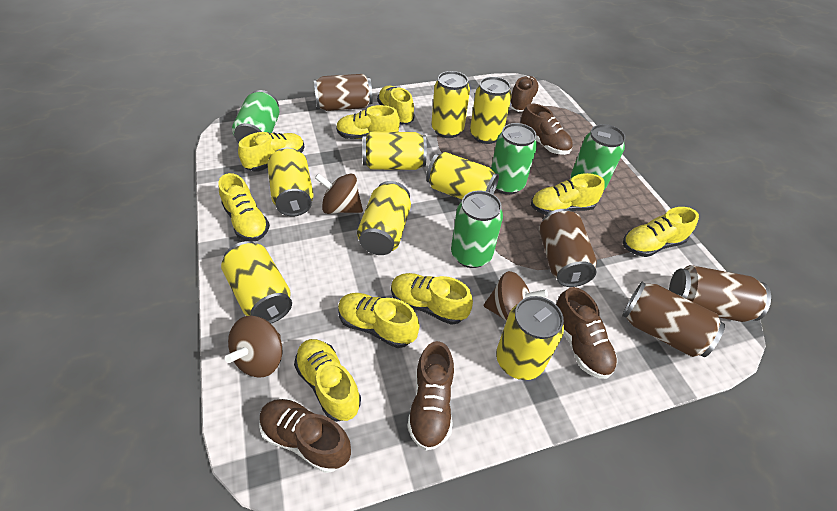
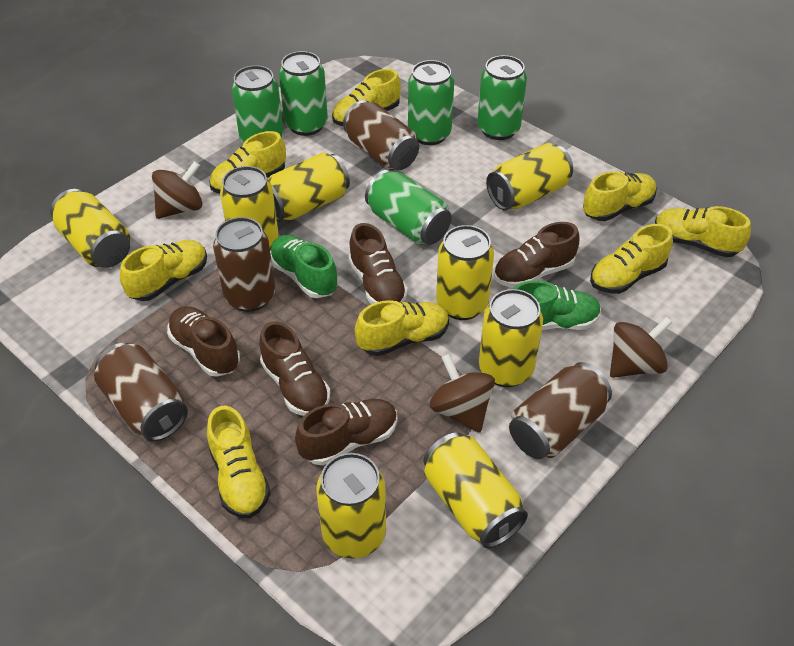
green can: 4 -> 5
green shoe: 0 -> 2
yellow shoe: 9 -> 8

